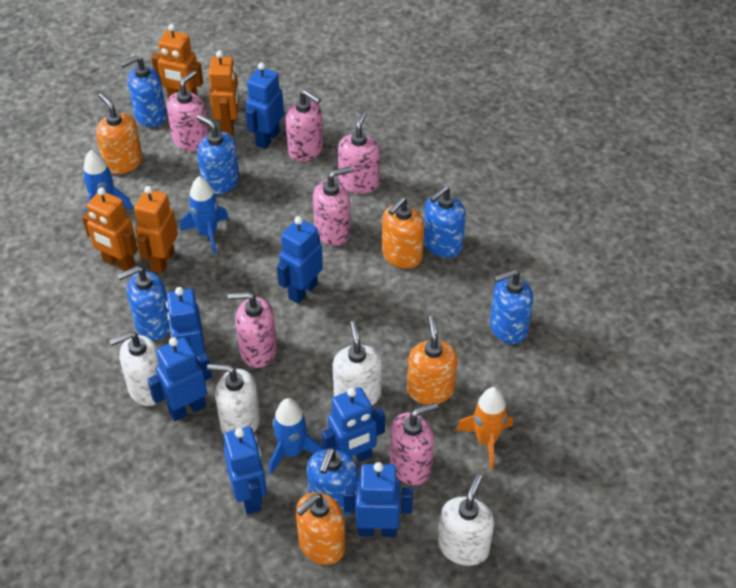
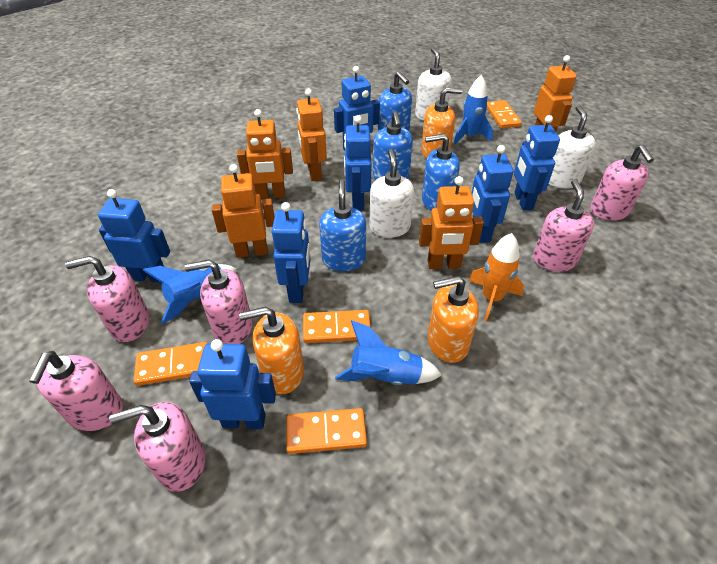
blue soap dispenser: 6 -> 4
orange domino: 0 -> 4
orange robot: 4 -> 5
orange soap dispenser: 4 -> 3
white soap dispenser: 4 -> 3

